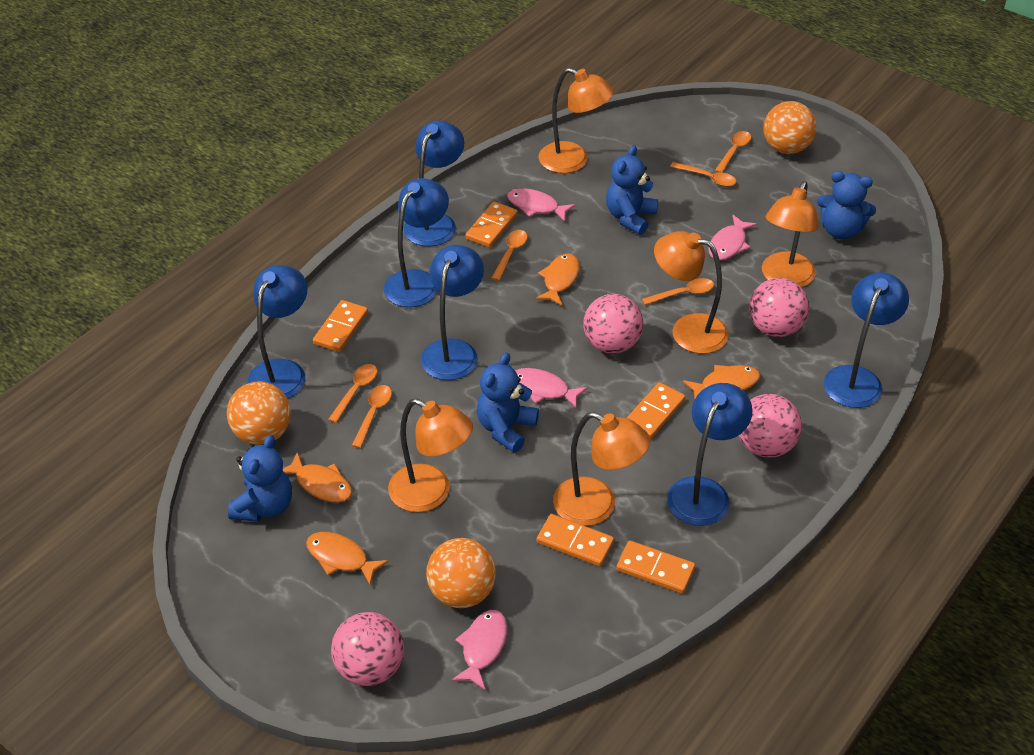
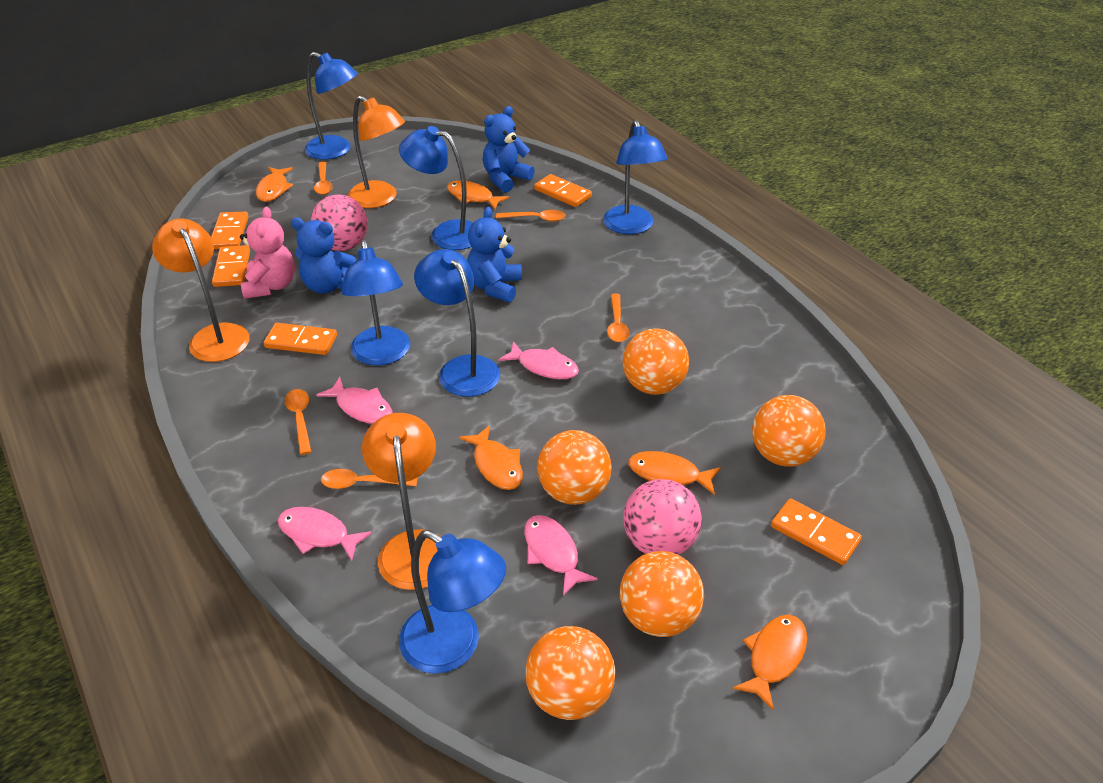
blue teddy bear: 4 -> 3
orange ball: 3 -> 5
orange fish: 4 -> 5
orange lamp: 5 -> 3
orange spoon: 6 -> 5
pink ball: 4 -> 2
pink teddy bear: 0 -> 1

